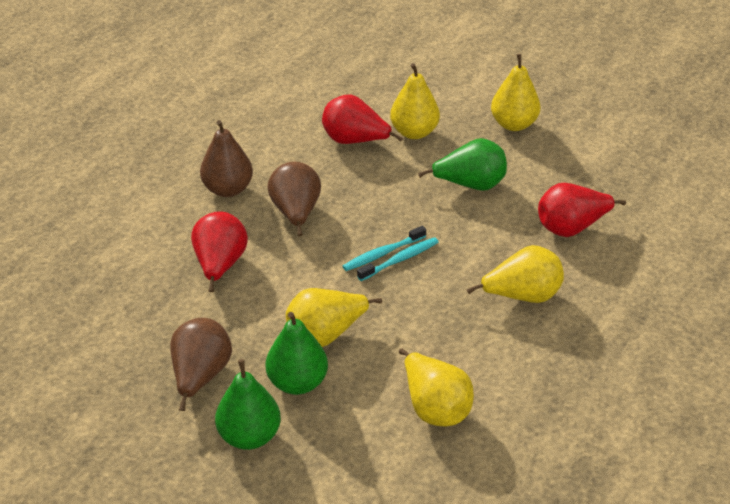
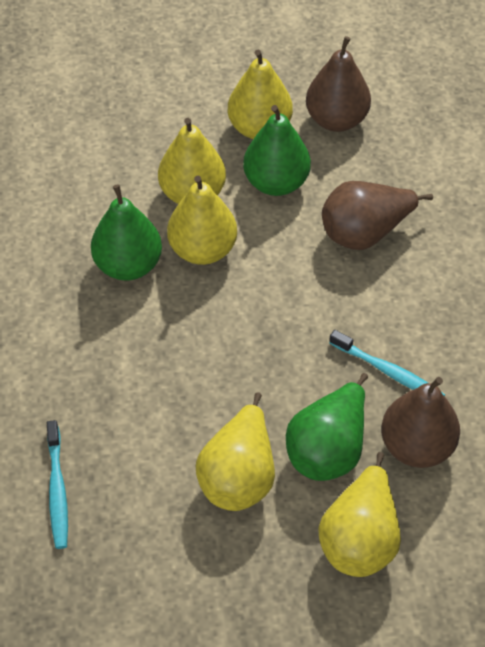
red pear: 3 -> 0

